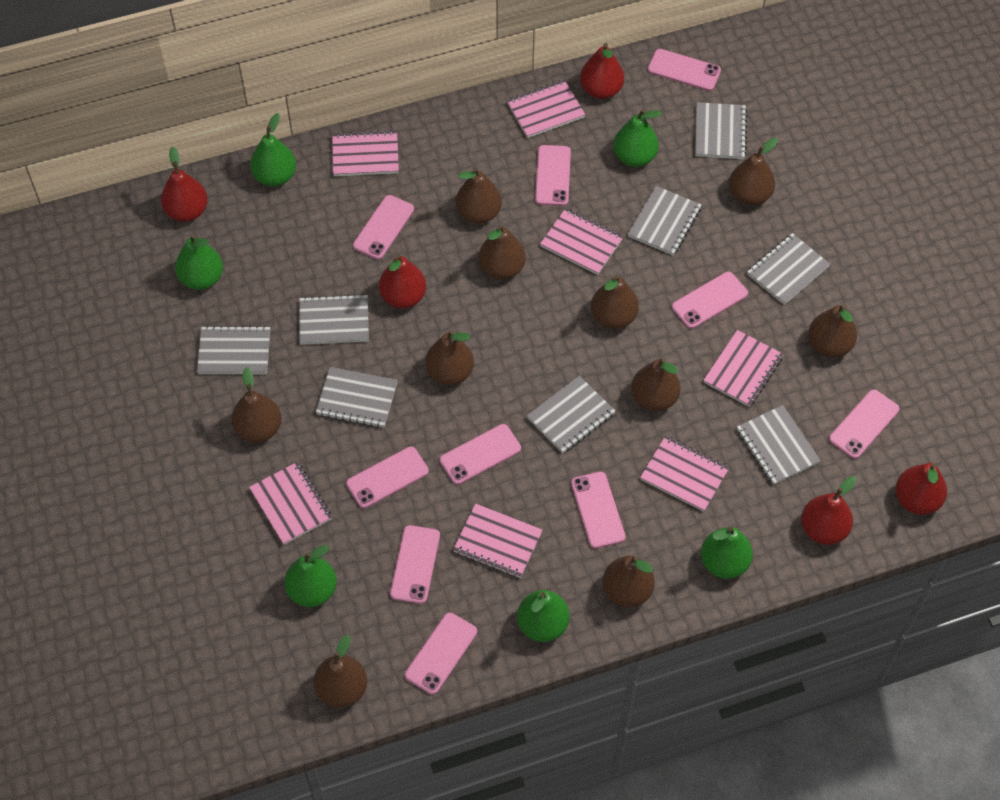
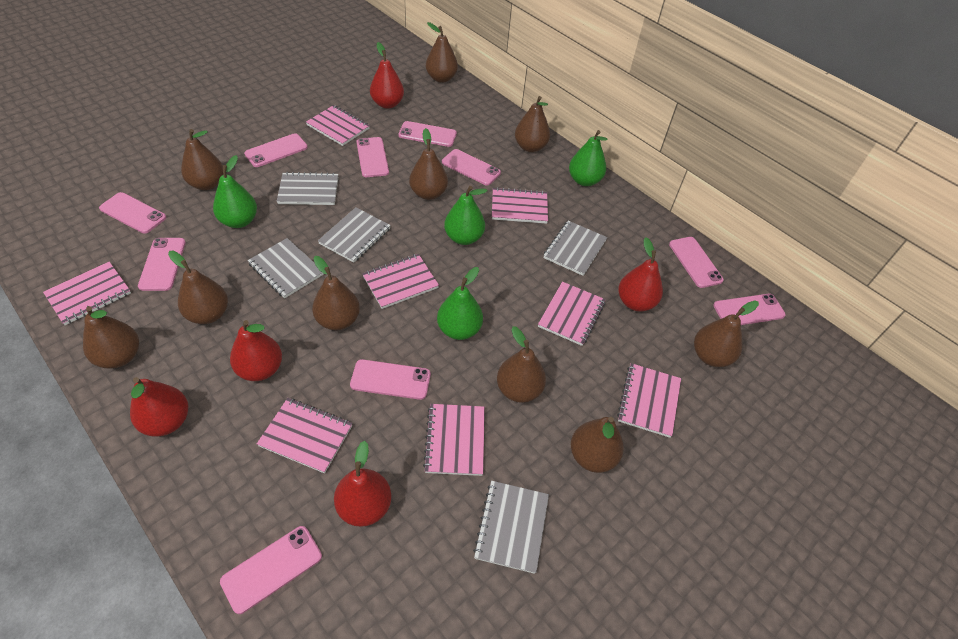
green pear: 6 -> 4
grey notebook: 8 -> 5
pink notebook: 7 -> 8

